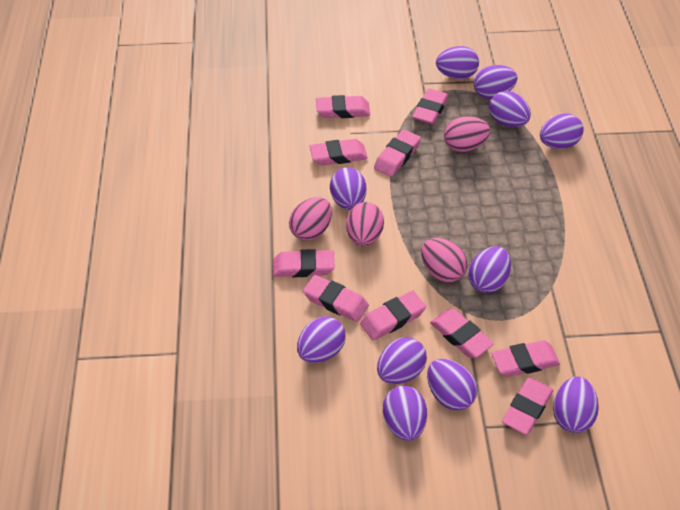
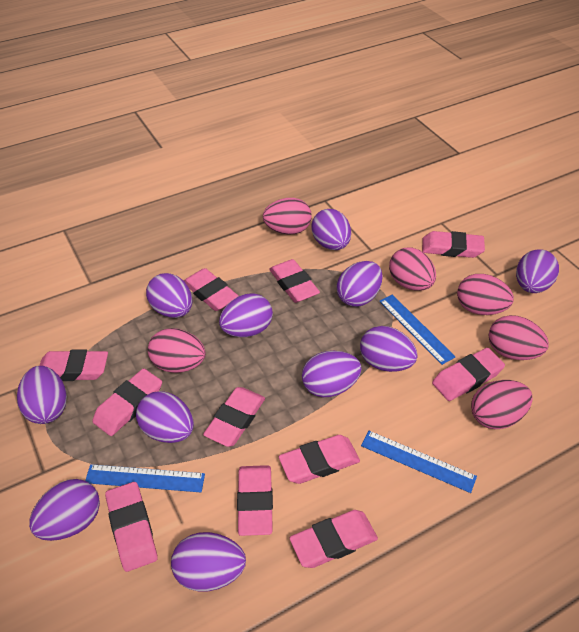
blue ruler: 0 -> 3
pink egg: 4 -> 6
pink eraser: 10 -> 11

